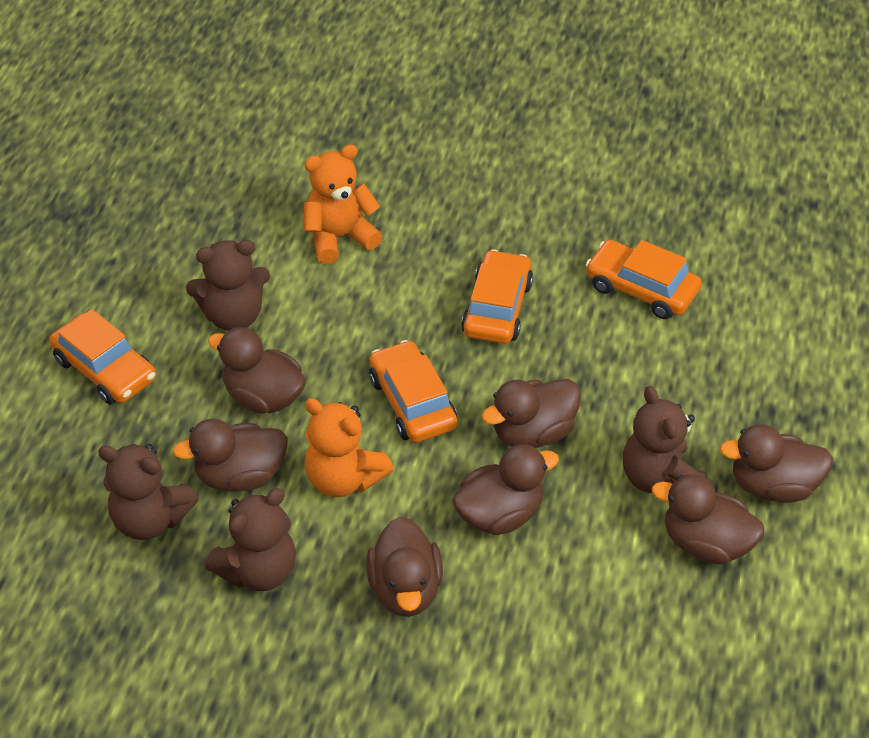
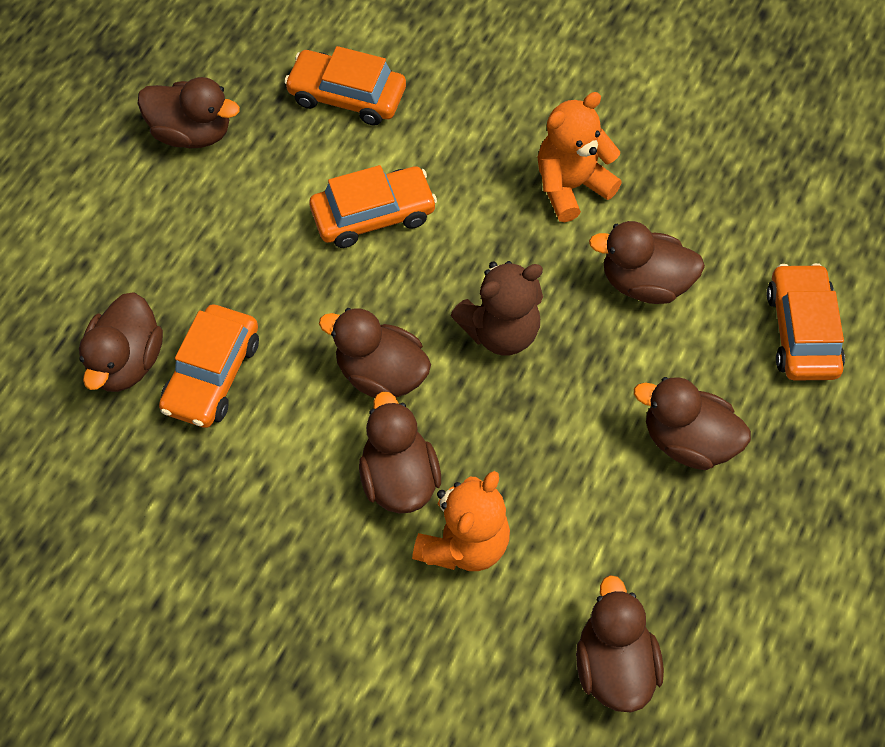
brown teddy bear: 4 -> 1

